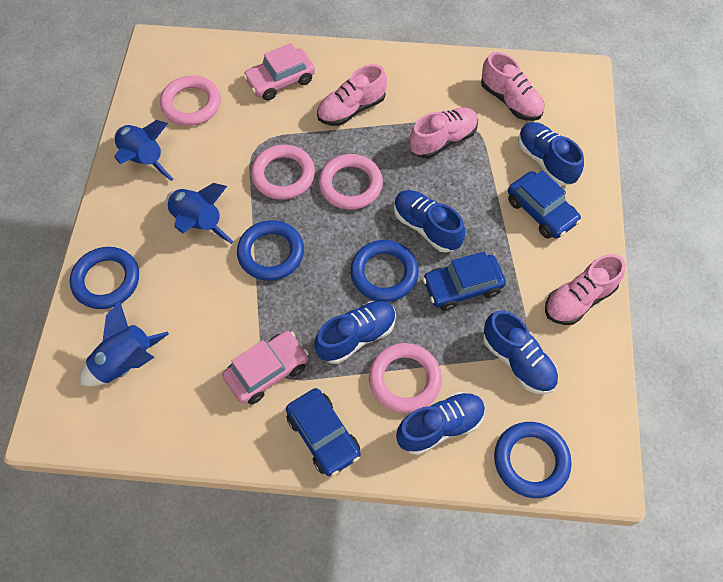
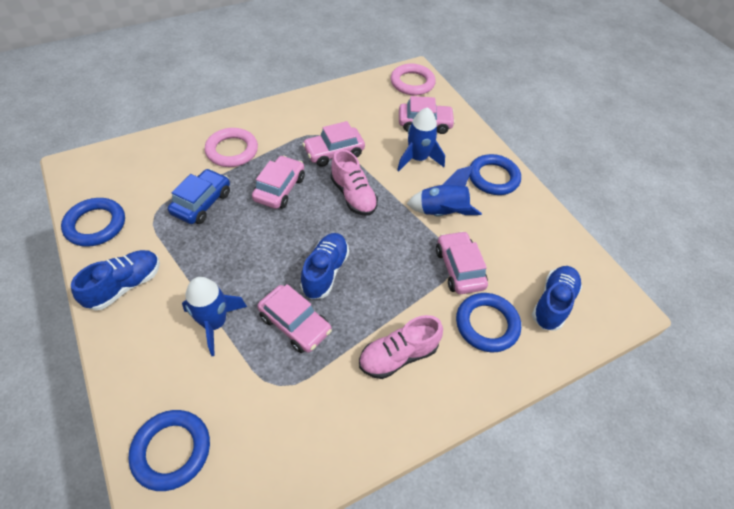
blue car: 3 -> 1
blue shoe: 5 -> 3
pink car: 2 -> 5
pink ring: 4 -> 2
pink shoe: 4 -> 2

